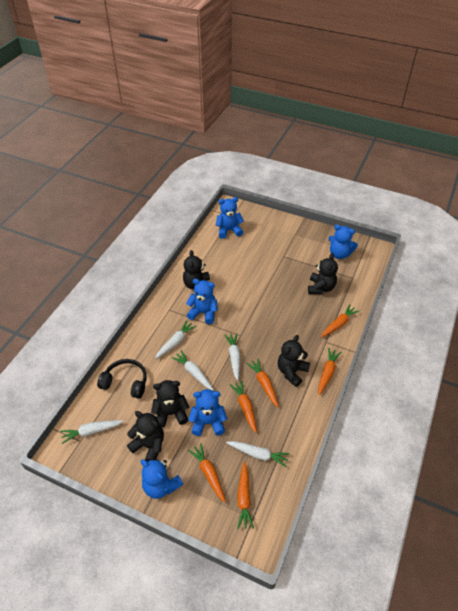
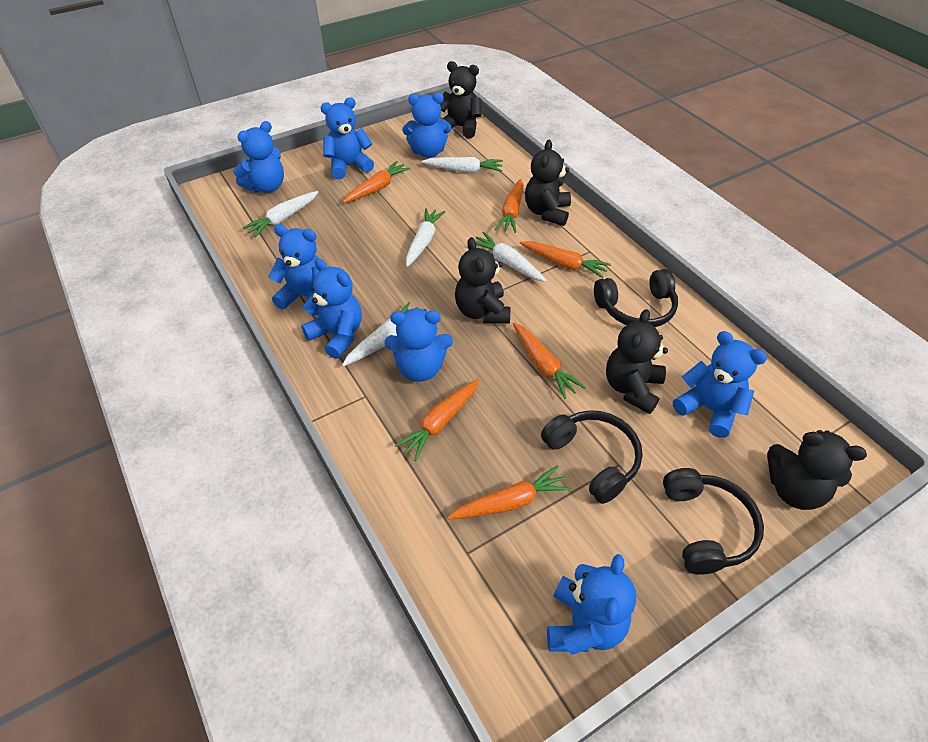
black headphones: 1 -> 3
blue teddy bear: 5 -> 8

